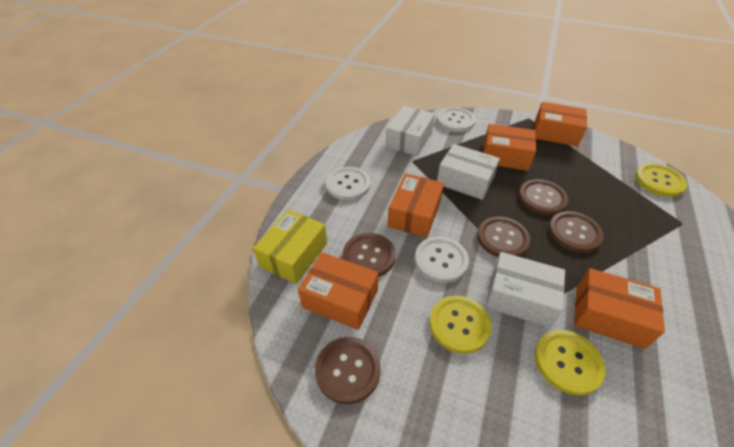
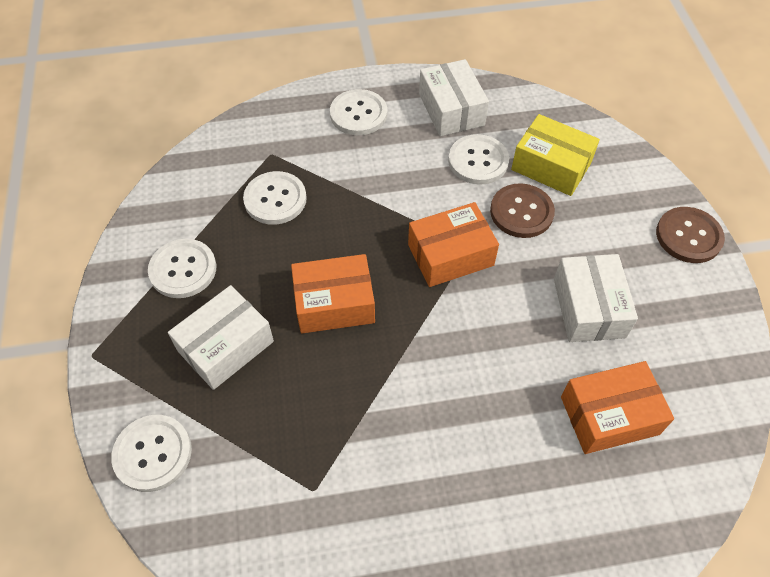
brown button: 5 -> 2
orange box: 5 -> 3
white button: 3 -> 5
yellow button: 3 -> 0

